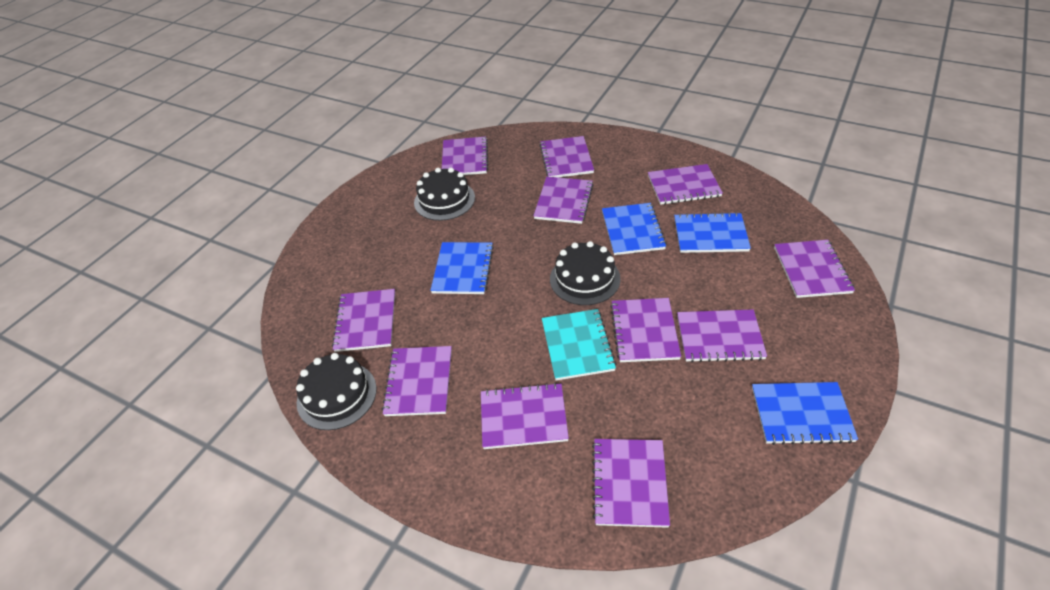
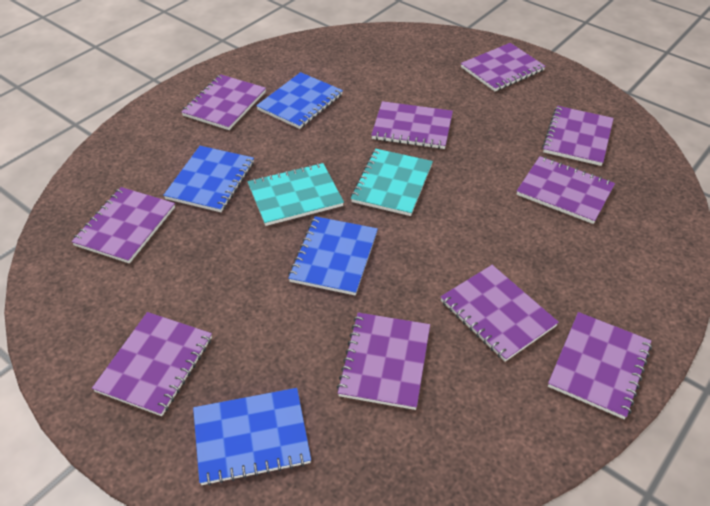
black cake: 3 -> 0
purple notebook: 11 -> 10
turquoise notebook: 1 -> 2

